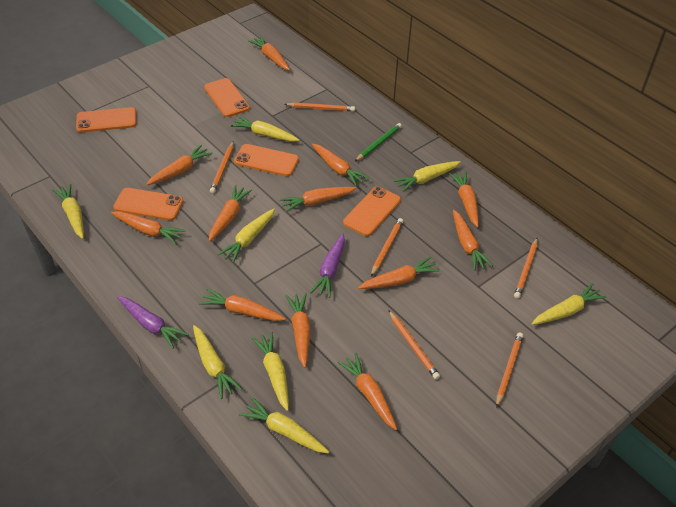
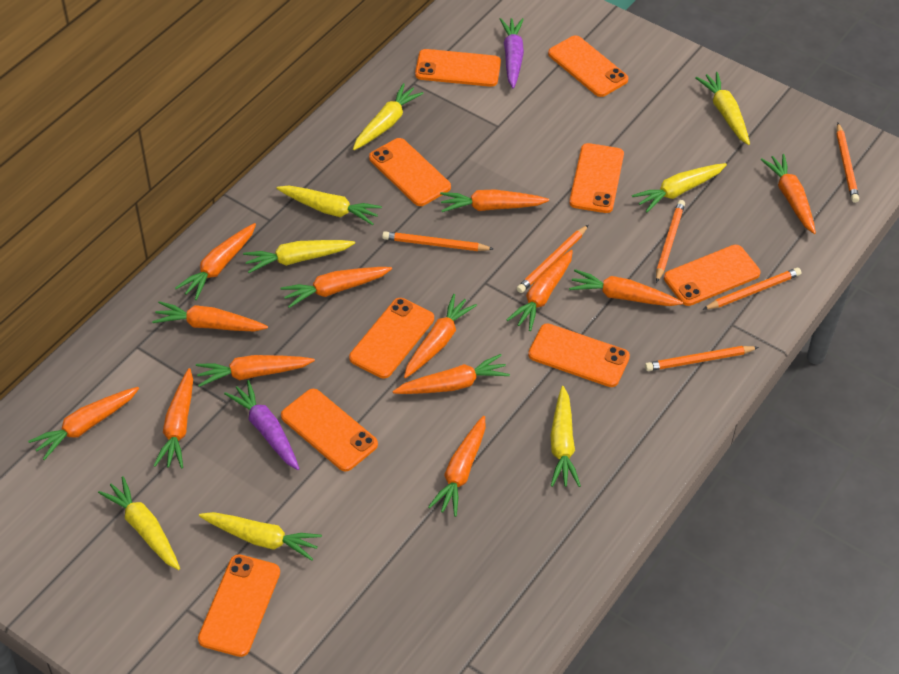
green pencil: 1 -> 0
orange carrot: 12 -> 13
orange phone: 5 -> 9

